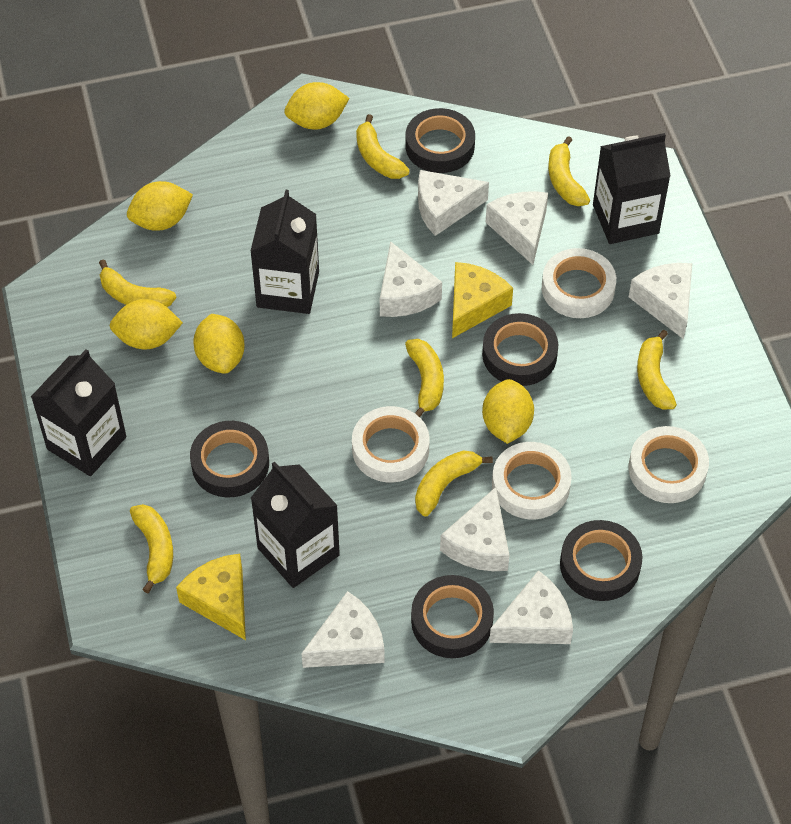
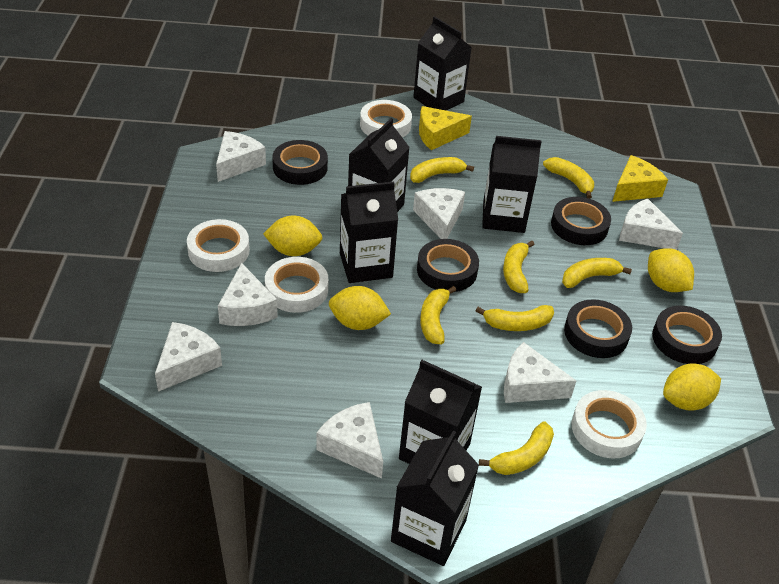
black carton: 4 -> 6
yellow lemon: 5 -> 4

